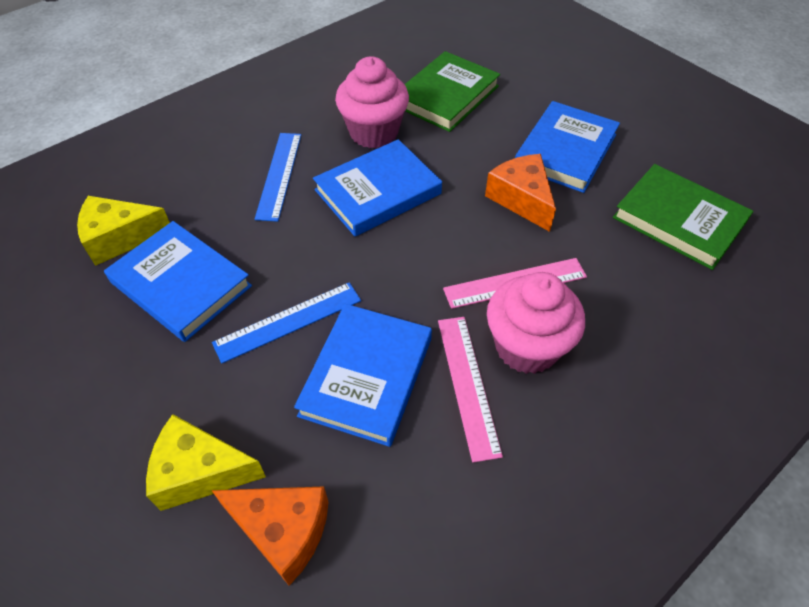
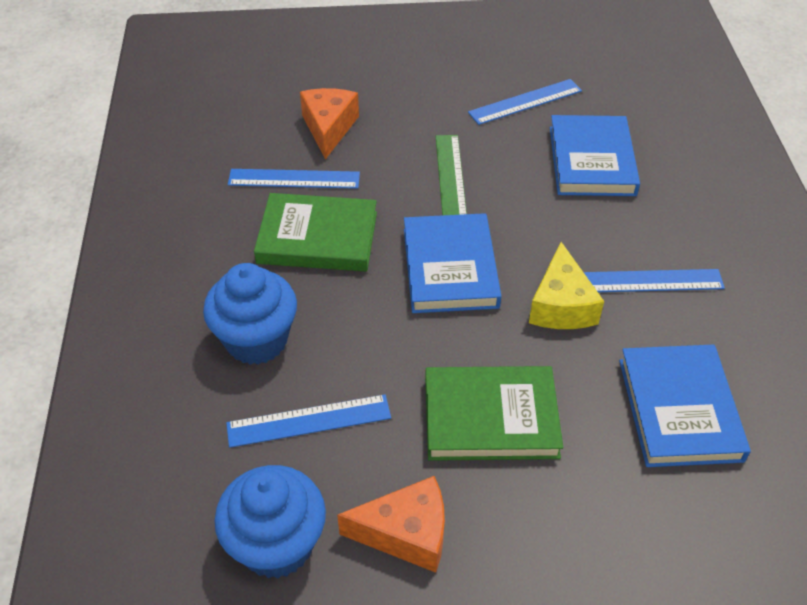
blue book: 4 -> 3
blue cupcake: 0 -> 2
blue ruler: 2 -> 4
green ruler: 0 -> 1
pink cupcake: 2 -> 0
pink ruler: 2 -> 0
yellow cheese: 2 -> 1

